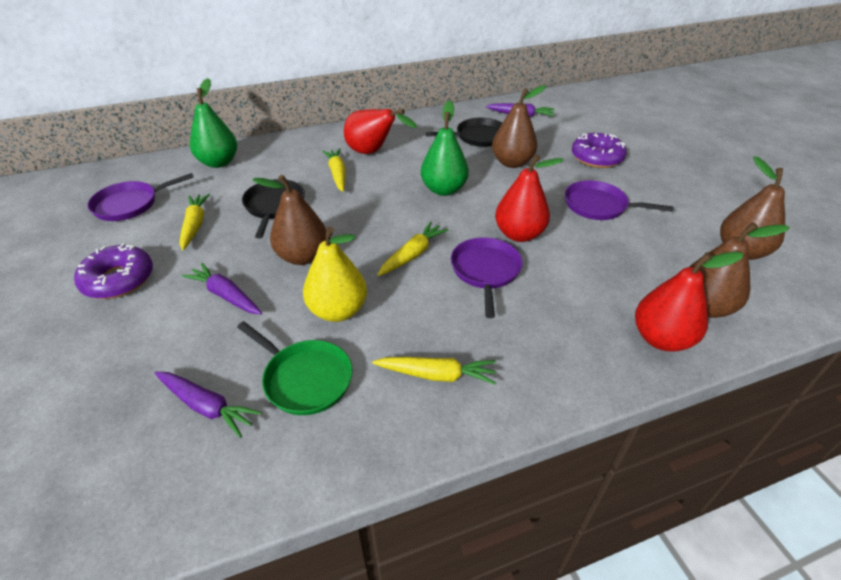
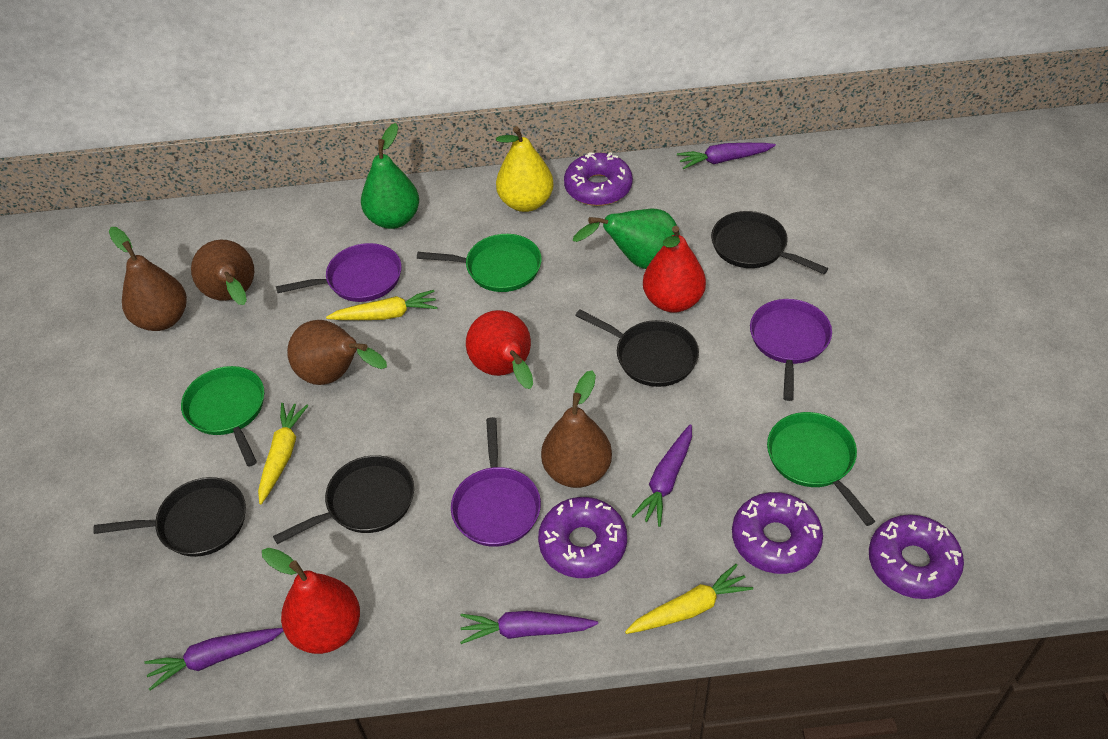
black pan: 2 -> 4
green pan: 1 -> 3
purple carrot: 3 -> 4
purple donut: 2 -> 4
yellow carrot: 4 -> 3

